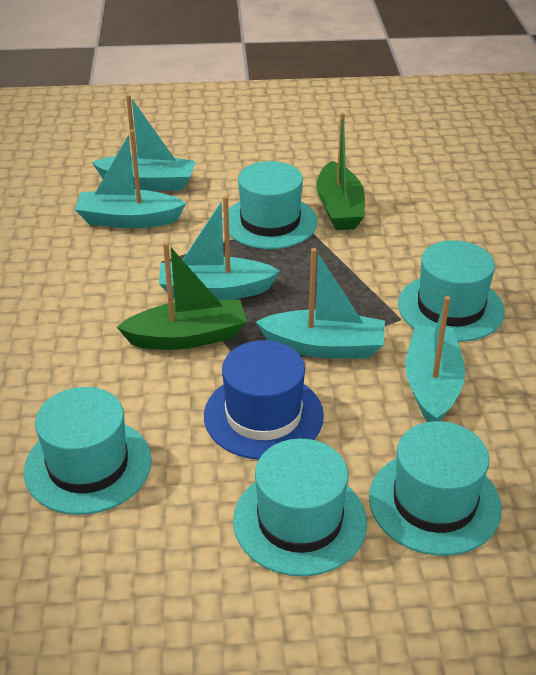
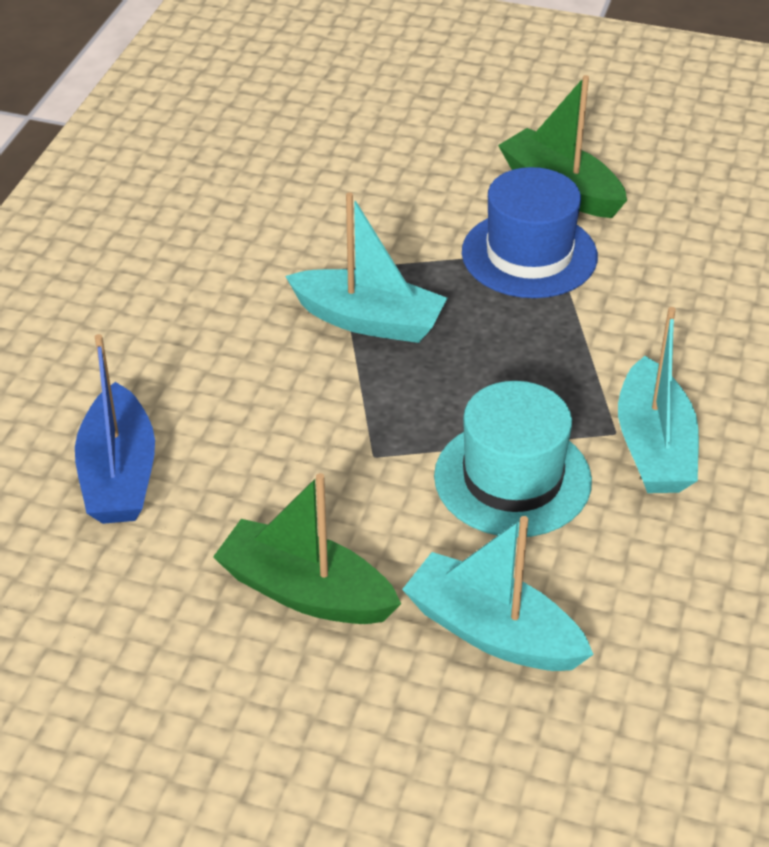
blue boat: 0 -> 1
turquoise boat: 5 -> 3
turquoise hat: 5 -> 1

